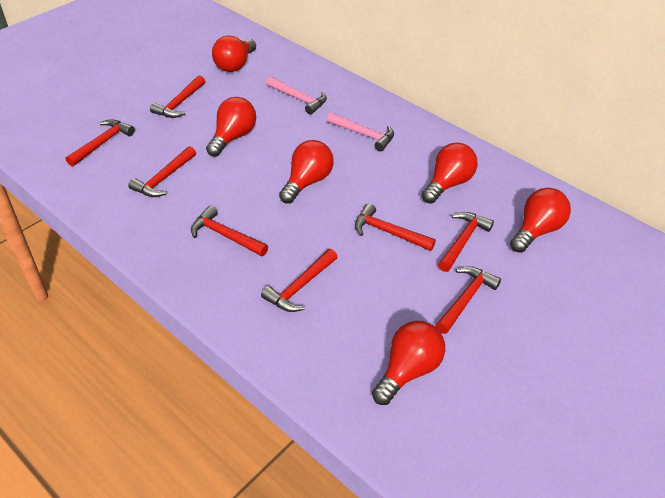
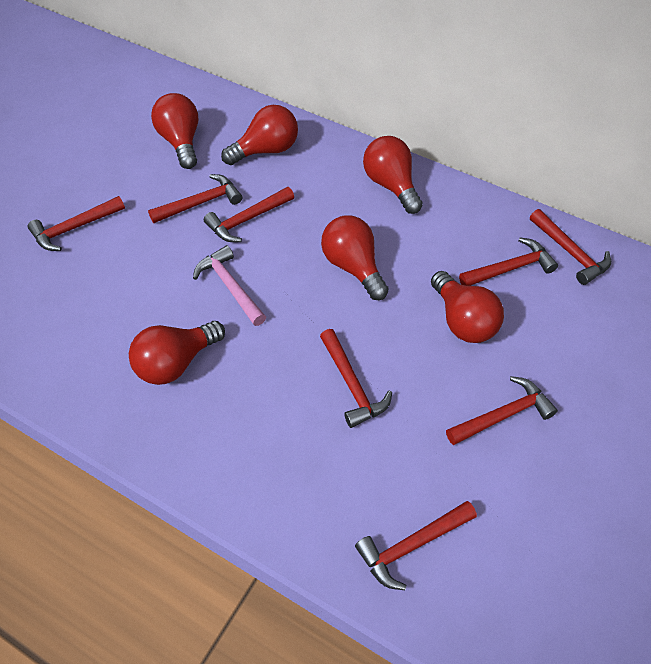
pink hammer: 2 -> 1

